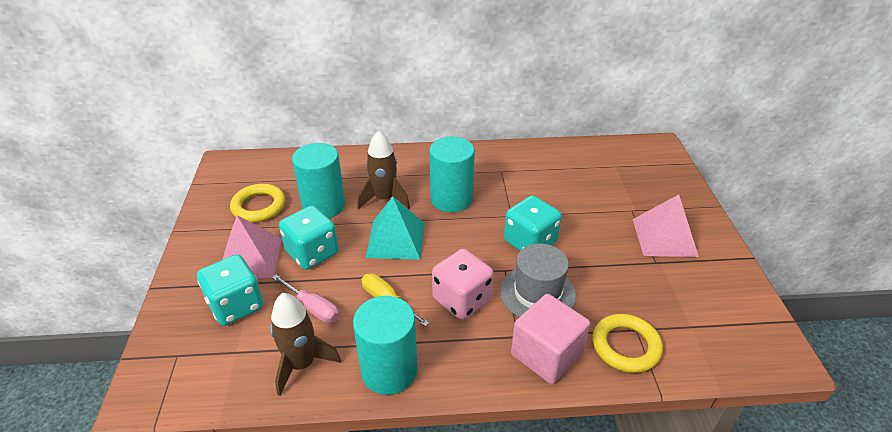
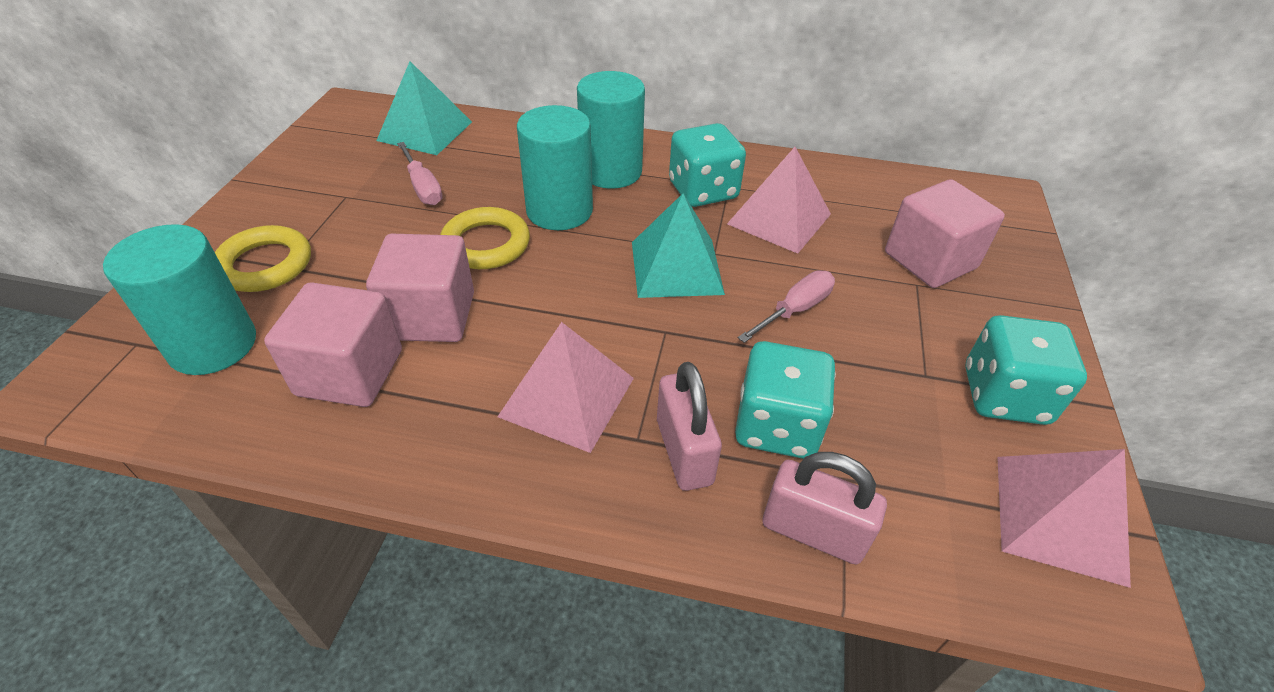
brown rocket: 2 -> 0
grey hat: 1 -> 0
pink cube: 1 -> 3
pink dice: 1 -> 0
pink padlock: 0 -> 2
pink pyramid: 2 -> 3
pink screwdriver: 1 -> 2
turquoise pyramid: 1 -> 2
yellow screwdriver: 1 -> 0

